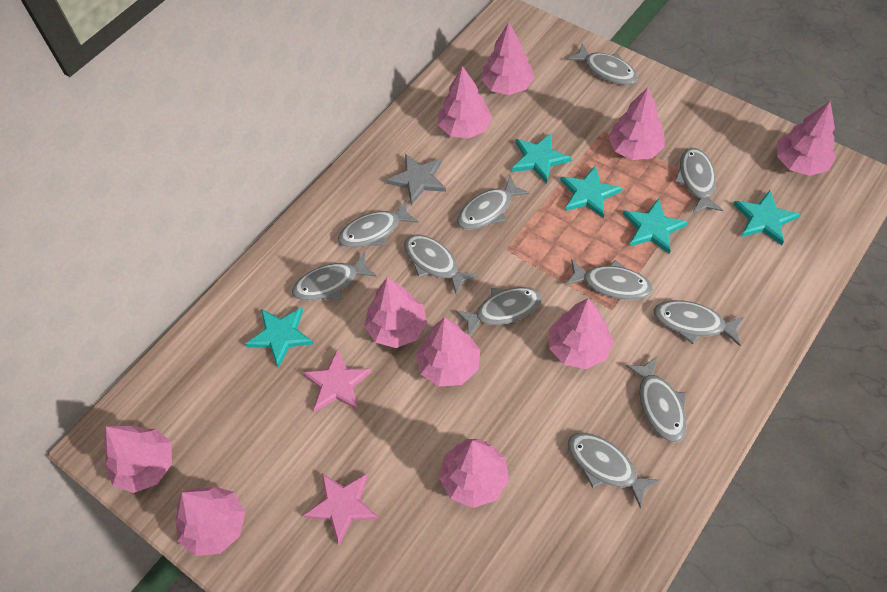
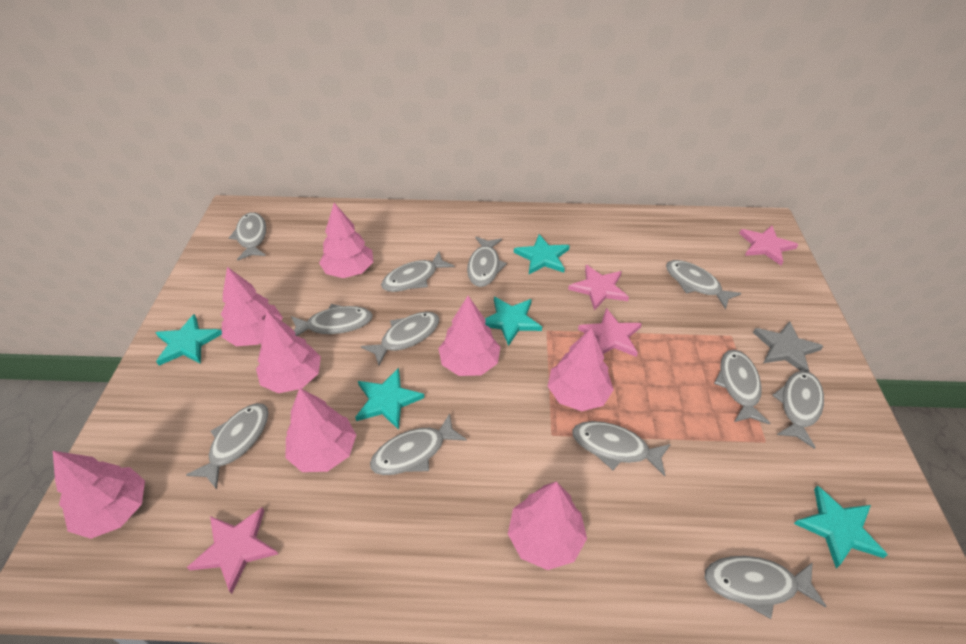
grey fish: 11 -> 12
pink star: 2 -> 4
pink tree: 10 -> 8

